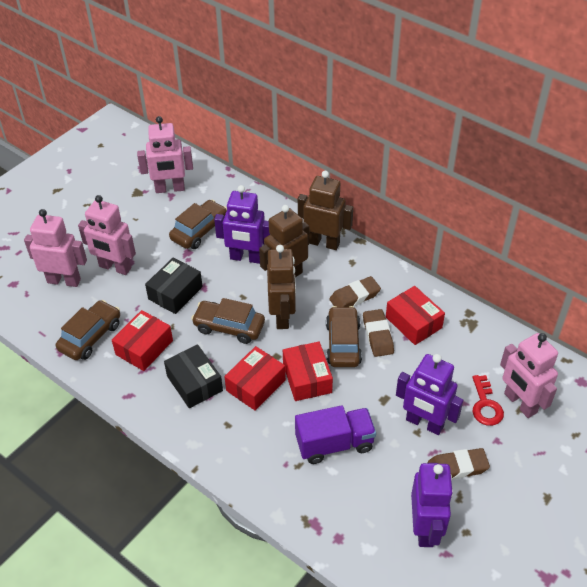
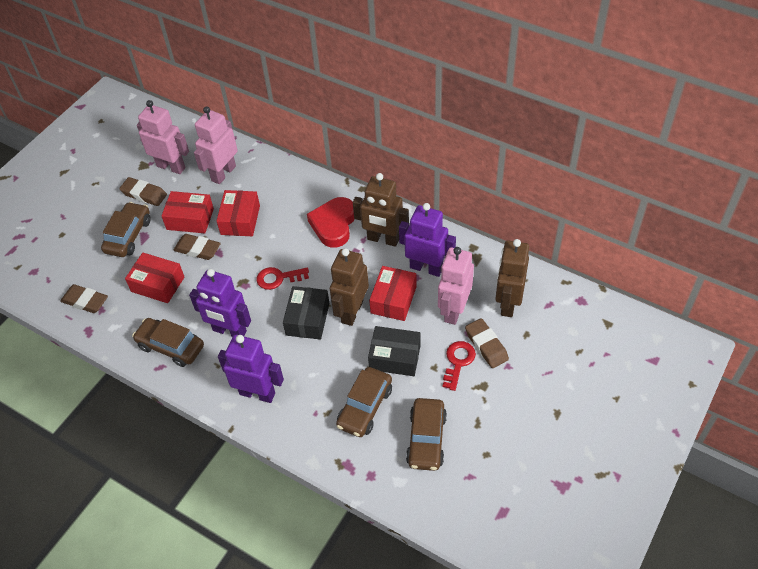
brown eraser: 3 -> 4
pink robot: 4 -> 3
purple truck: 1 -> 0
red heart: 0 -> 1
red key: 1 -> 2

